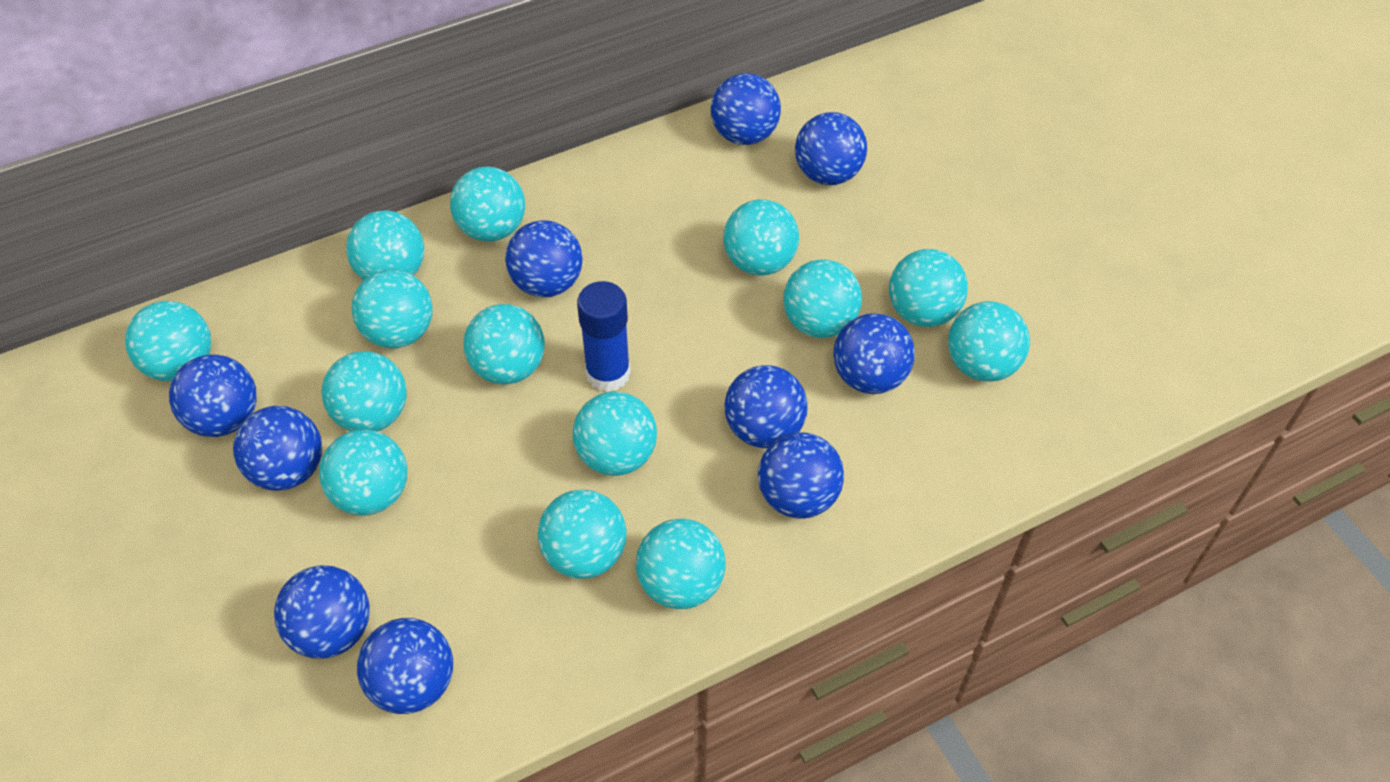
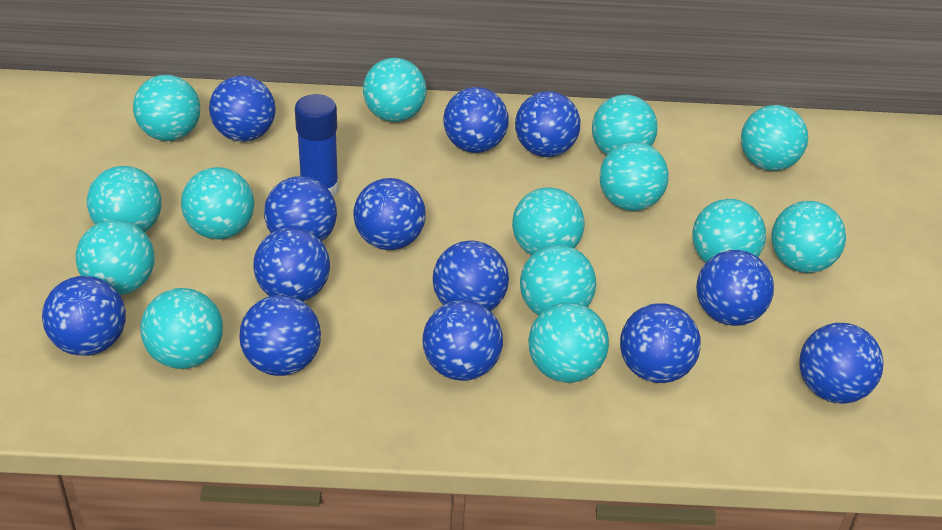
blue ball: 10 -> 13

